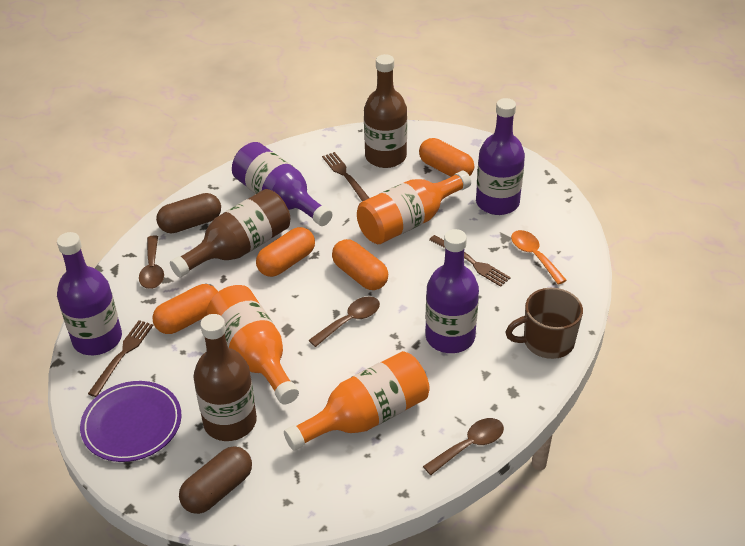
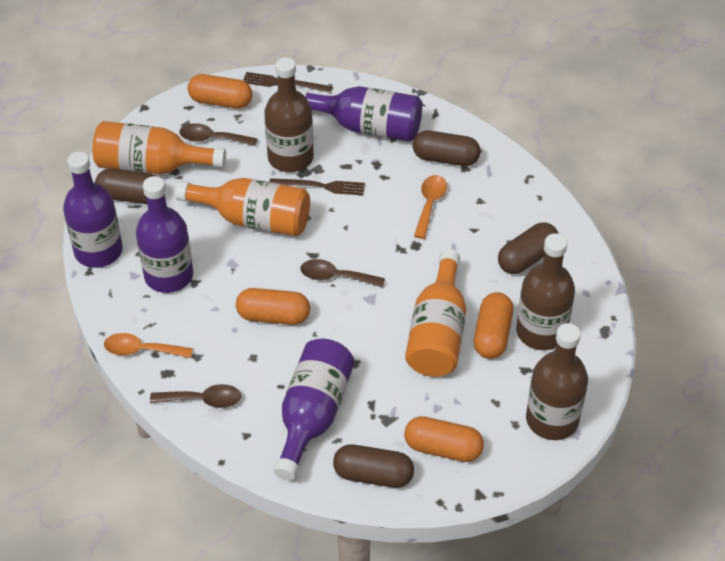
brown capsule: 2 -> 4
brown fork: 3 -> 2
brown mug: 1 -> 0
orange spoon: 1 -> 2
purple plate: 1 -> 0

